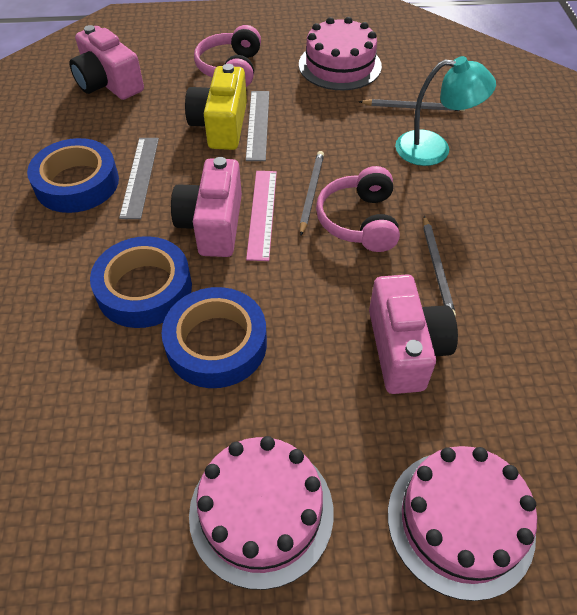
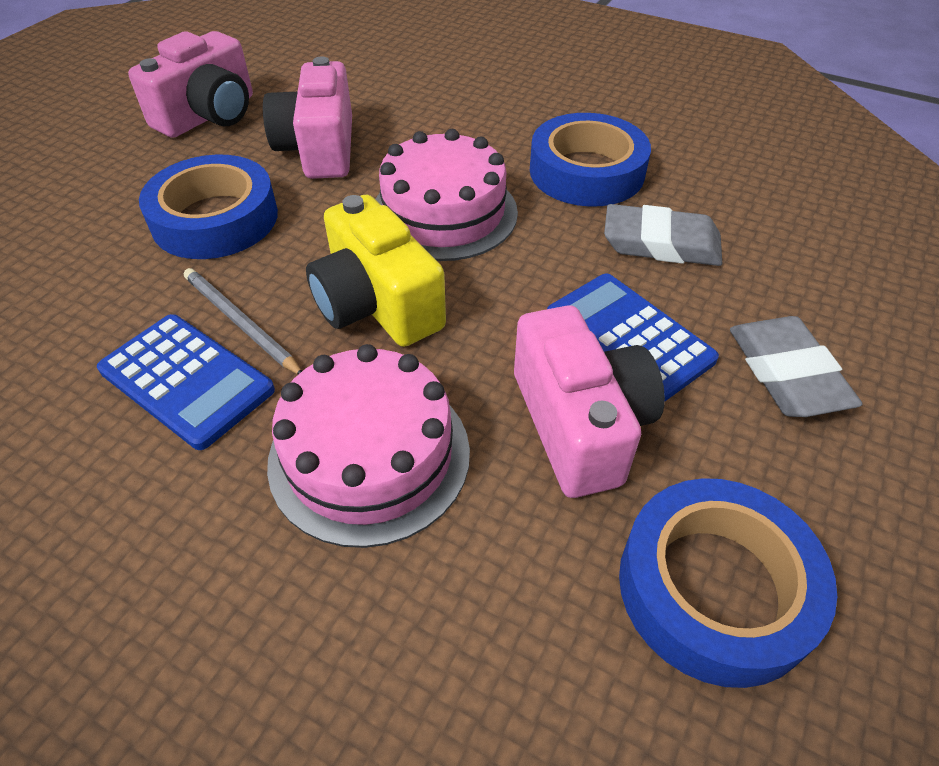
blue calculator: 0 -> 2
grey eraser: 0 -> 2
grey pencil: 3 -> 1
grey ruler: 2 -> 0
pink cake: 3 -> 2
pink headphones: 2 -> 0
pink ruler: 1 -> 0
turquoise lamp: 1 -> 0

